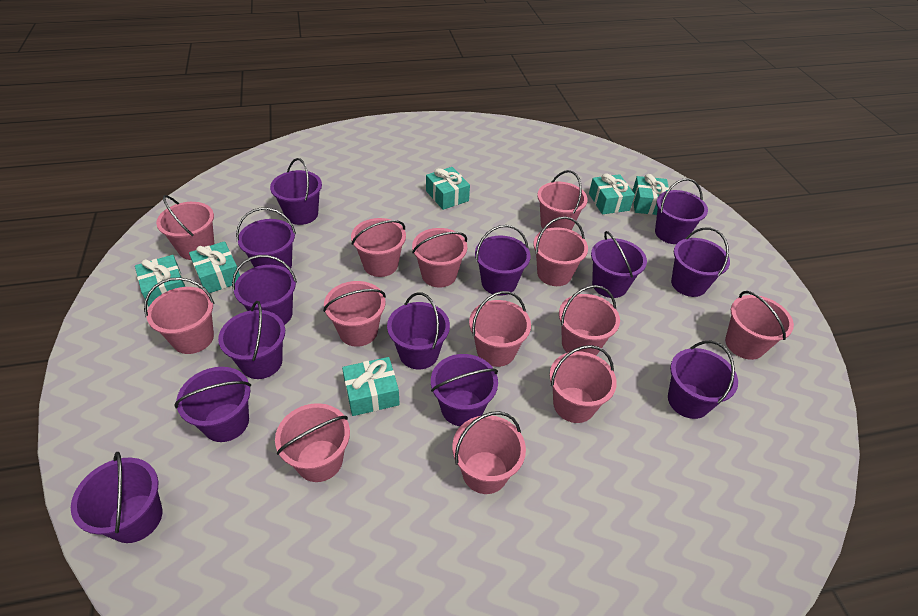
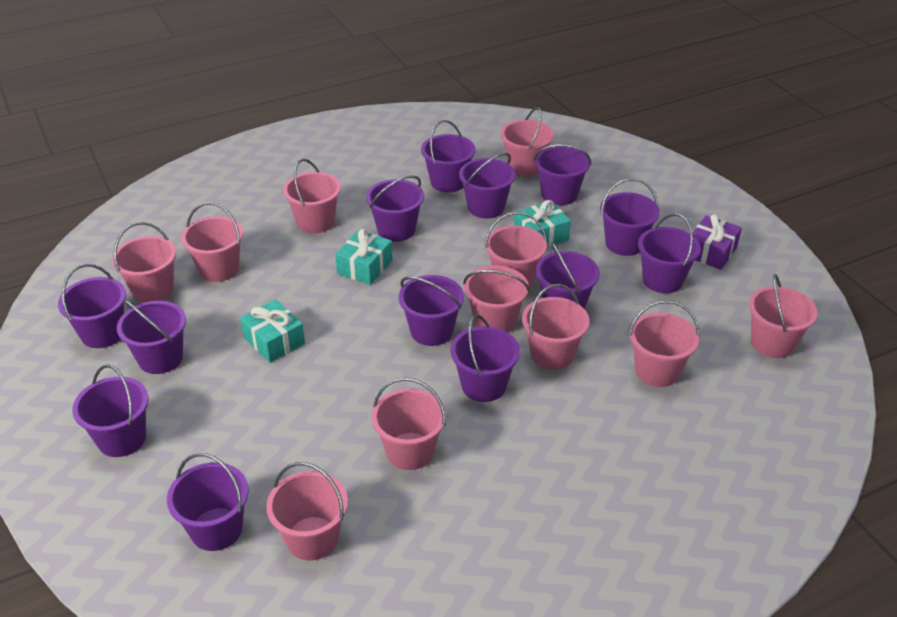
pink bucket: 13 -> 11
purple gift: 0 -> 1
turquoise gift: 6 -> 3

